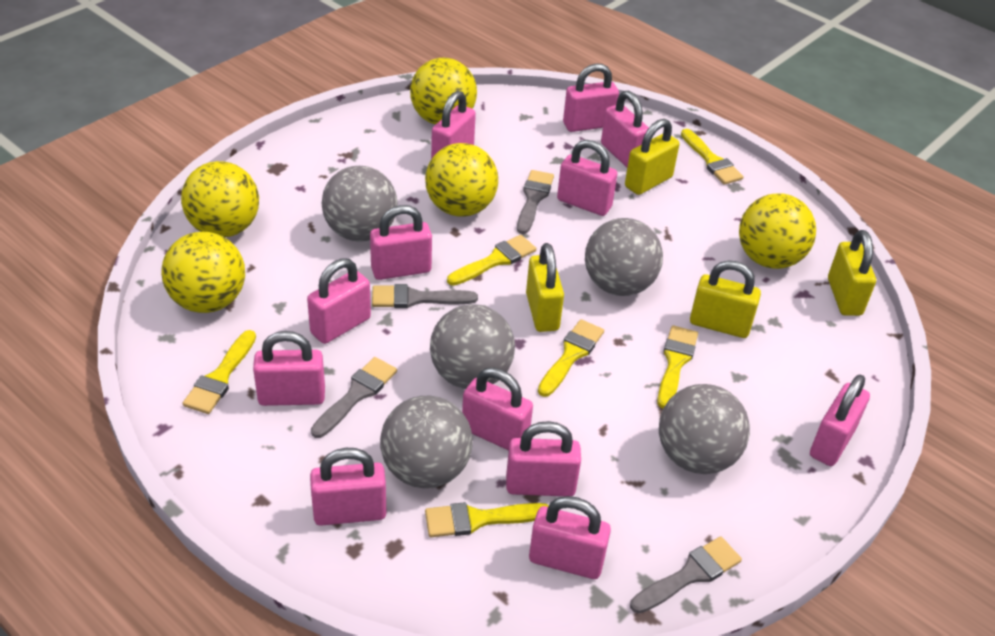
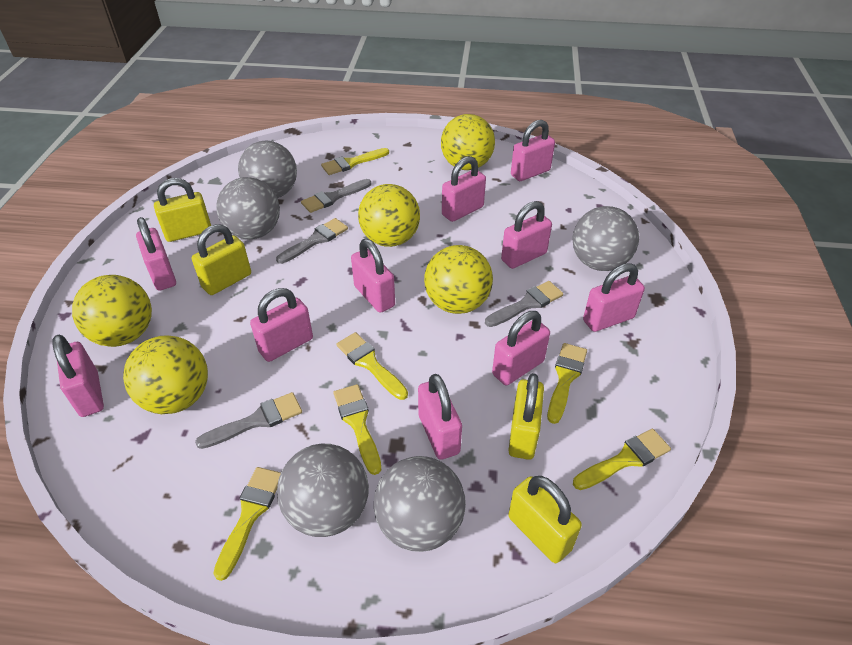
pink padlock: 12 -> 10

